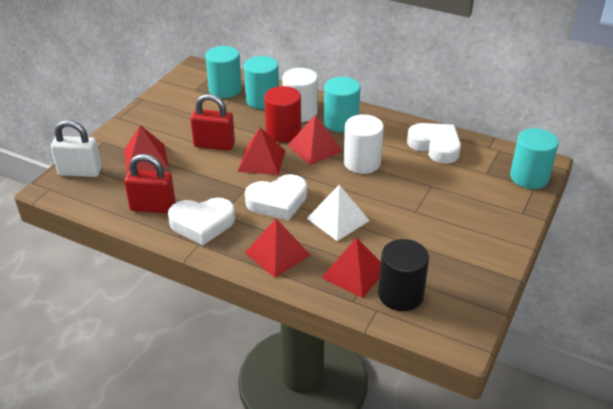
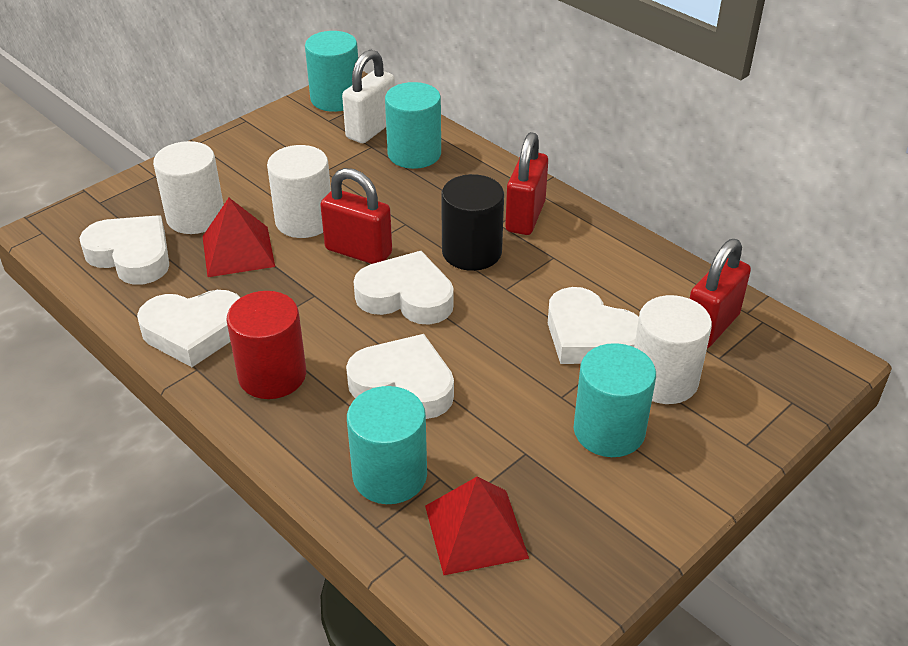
red padlock: 2 -> 3
red pyramid: 5 -> 2
white cylinder: 2 -> 3
white heart: 3 -> 5
white pyramid: 1 -> 0

